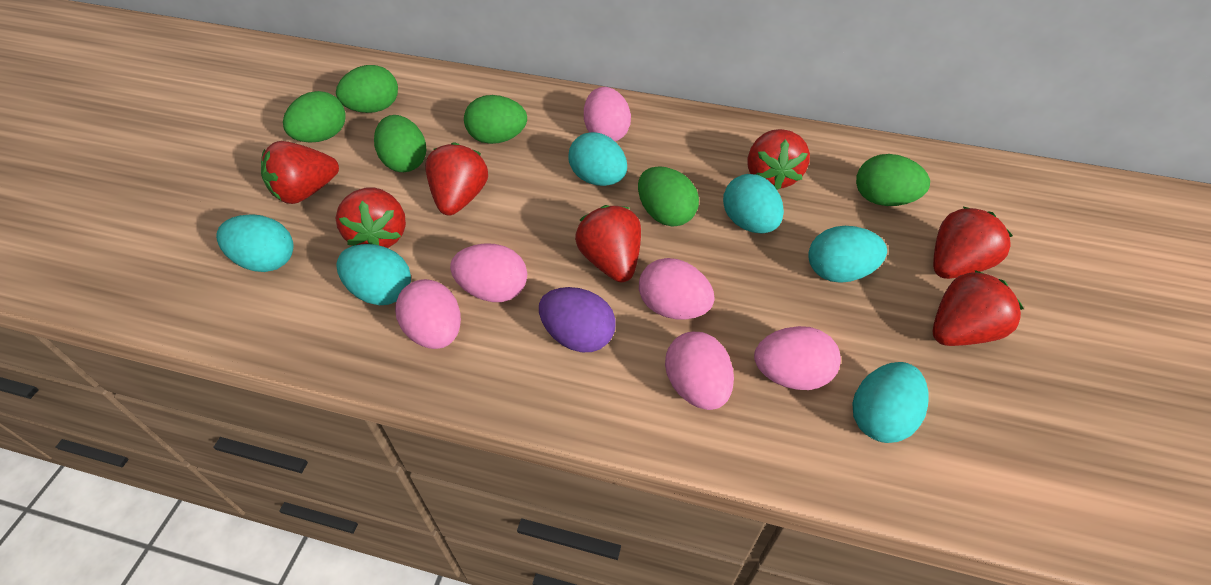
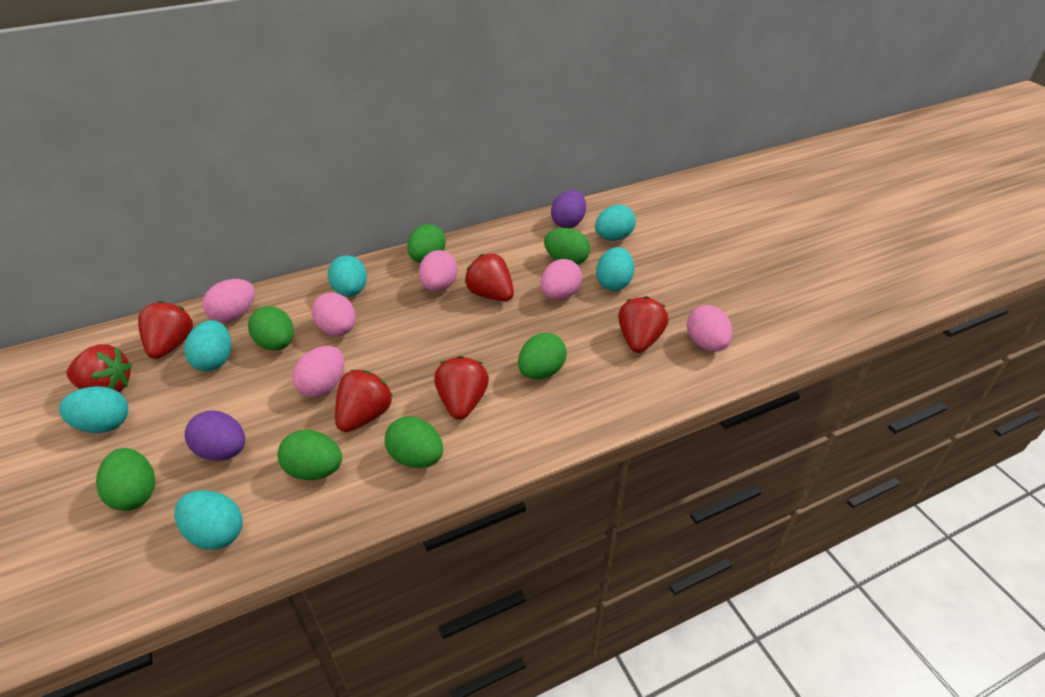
green egg: 6 -> 7
purple egg: 1 -> 2
red strawberry: 7 -> 6

